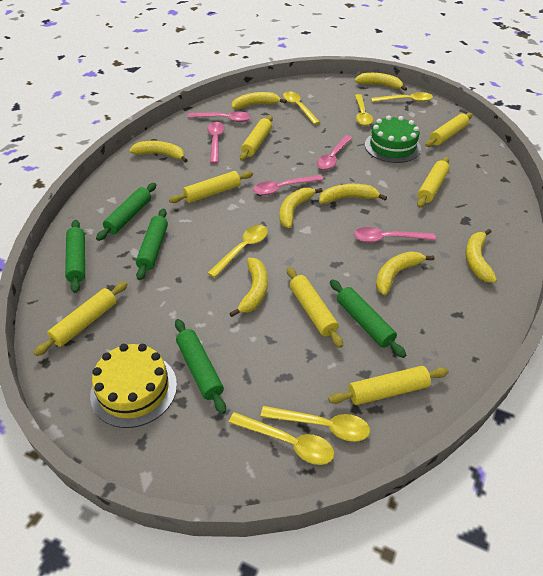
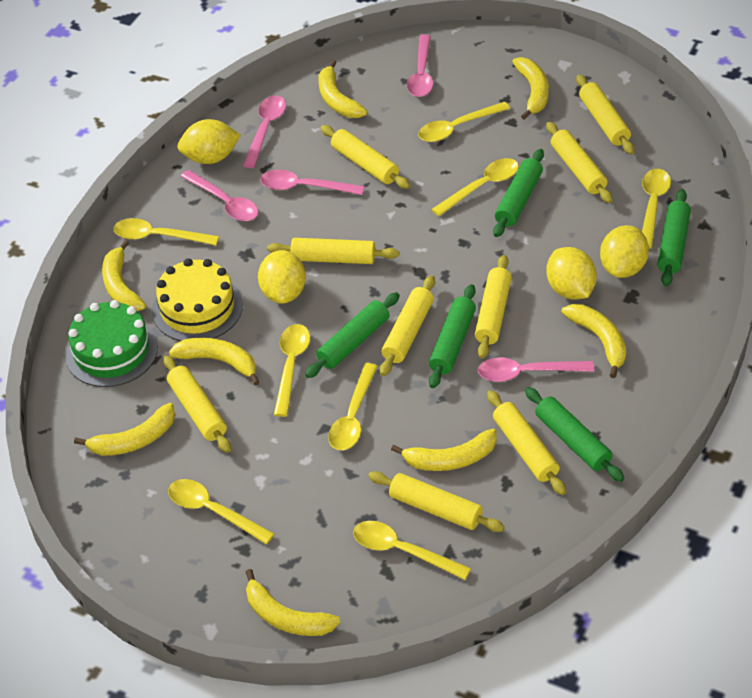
yellow lemon: 0 -> 4
yellow rolling pin: 7 -> 9
yellow spoon: 6 -> 8

